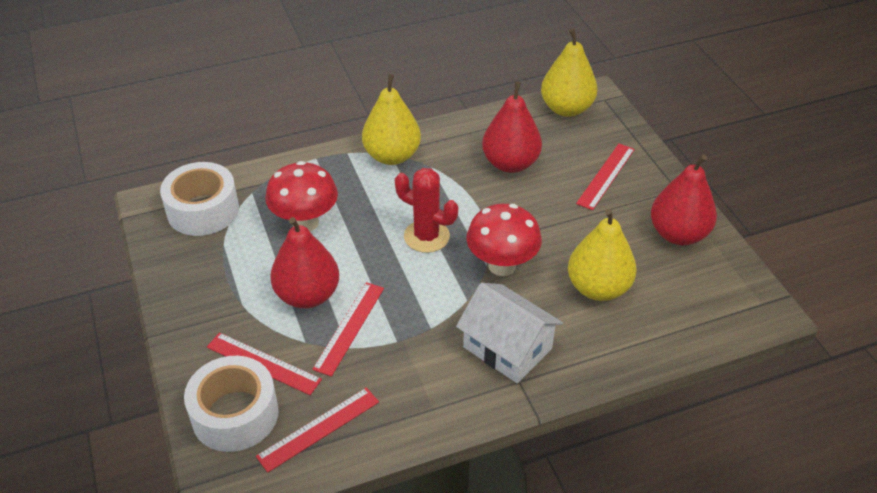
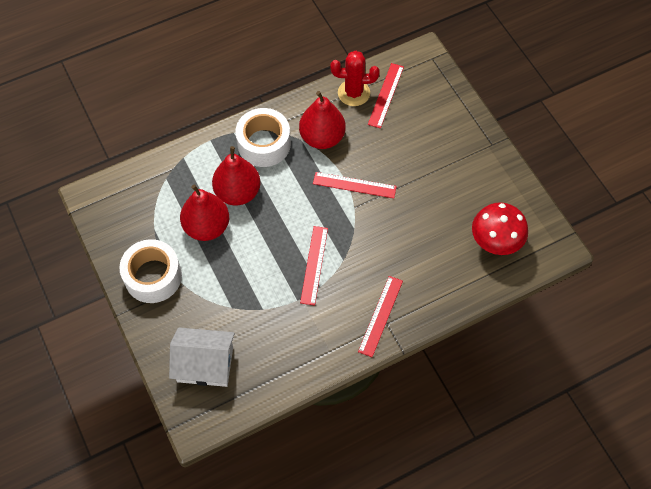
red mushroom: 2 -> 1
yellow pear: 3 -> 0

